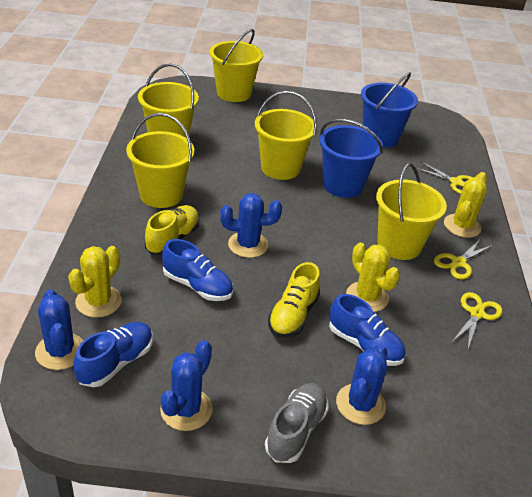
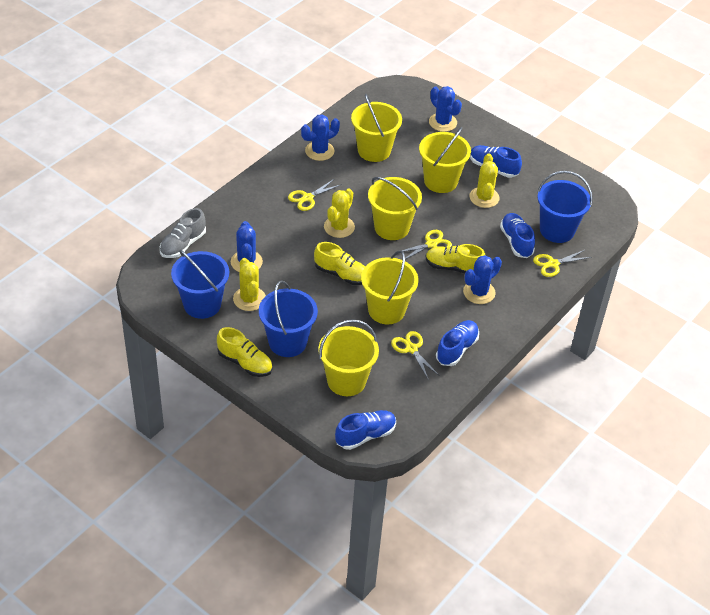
blue bucket: 2 -> 3
blue shoe: 3 -> 4
yellow scissors: 3 -> 4
yellow shoe: 2 -> 3

